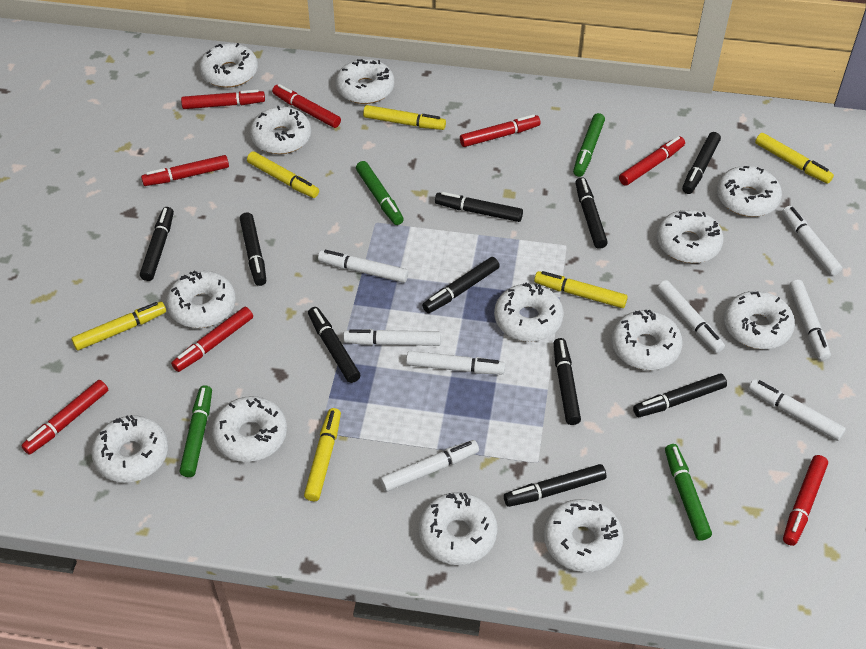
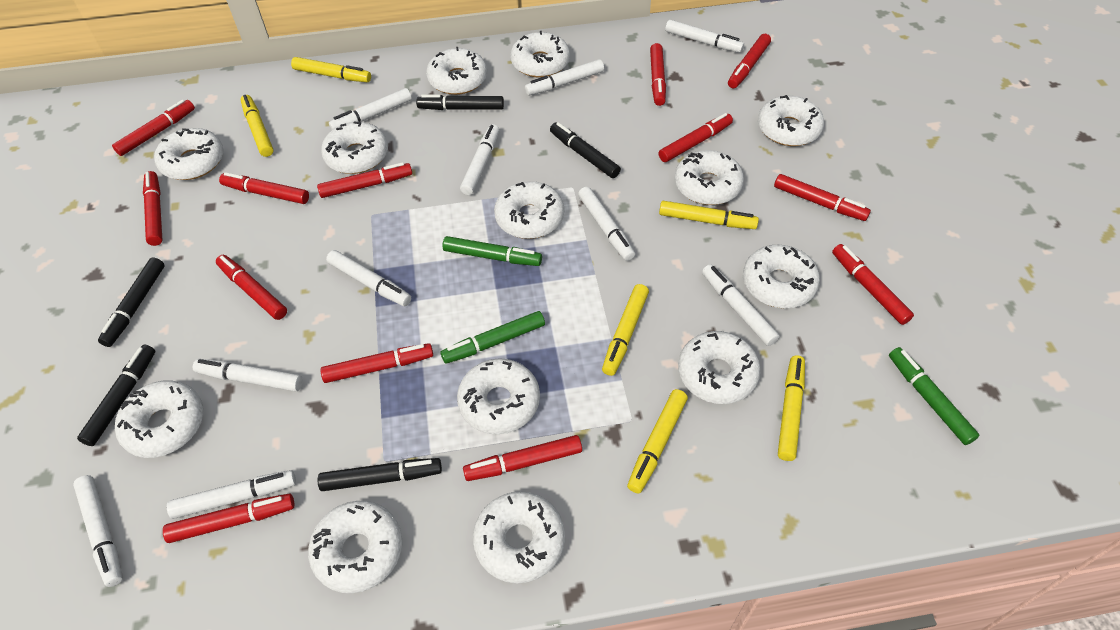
black marker: 10 -> 5
green marker: 4 -> 3
red marker: 8 -> 13
white marker: 8 -> 10

